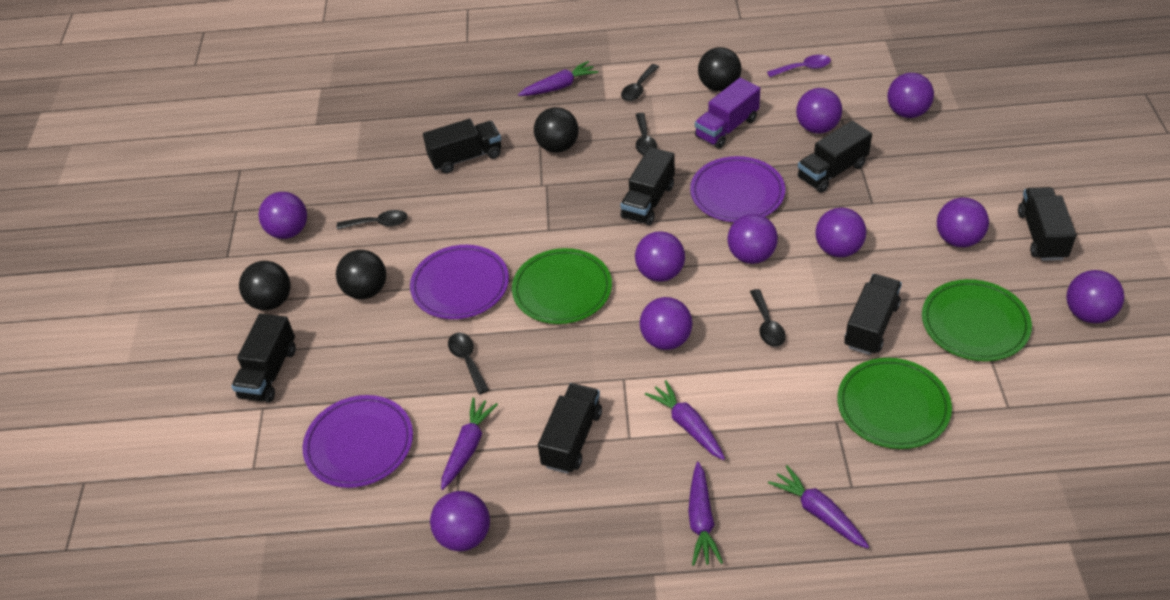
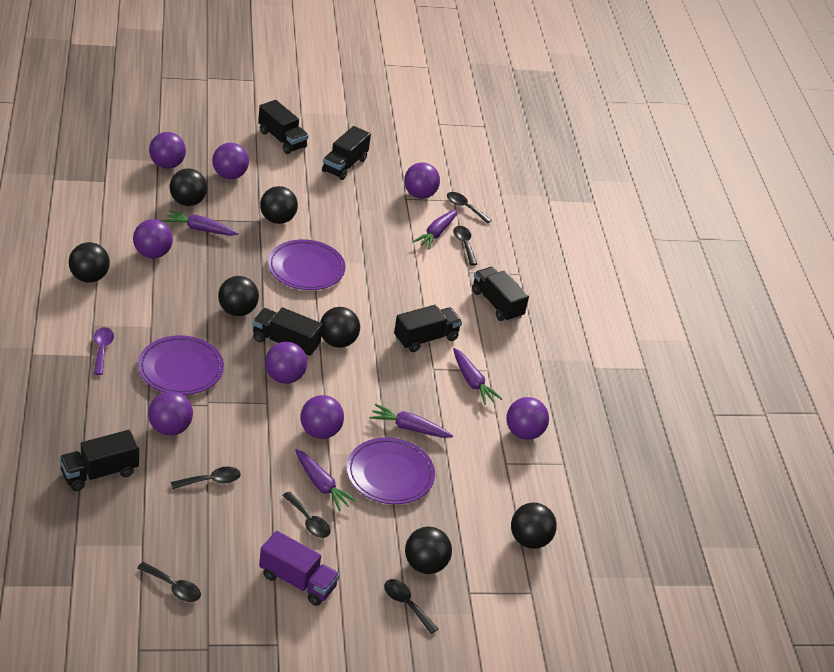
black ball: 4 -> 7
black spoon: 5 -> 6
black truck: 7 -> 6
green plate: 3 -> 0
purple ball: 10 -> 8

